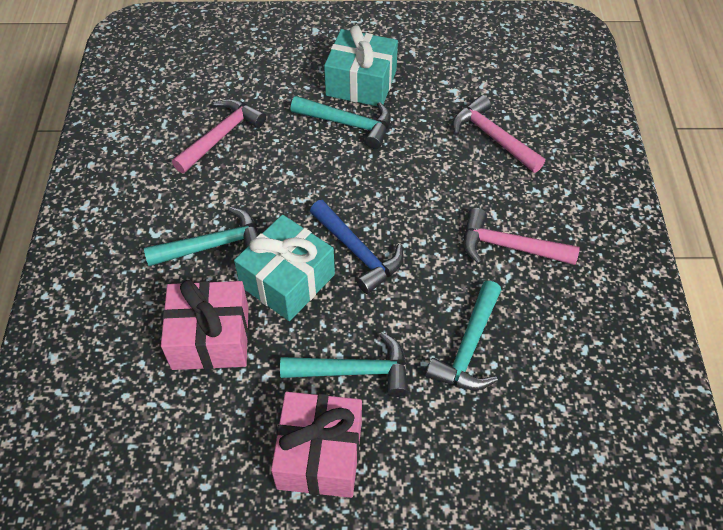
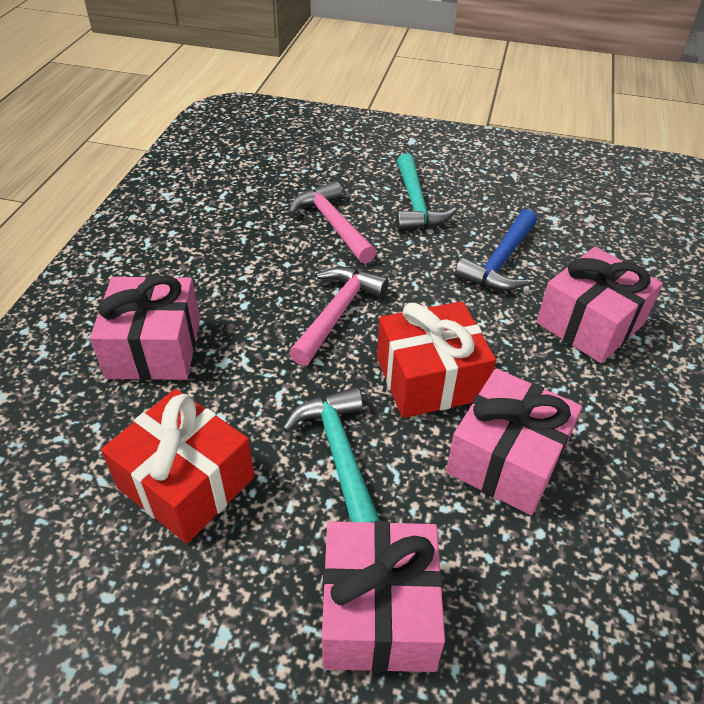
pink gift: 2 -> 4
pink hammer: 3 -> 2
red gift: 0 -> 2
turquoise gift: 2 -> 0
turquoise hammer: 4 -> 2

